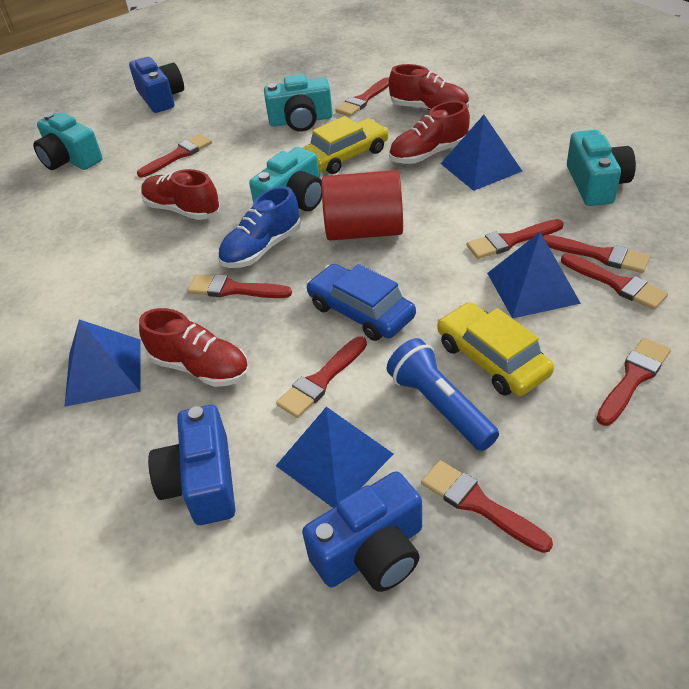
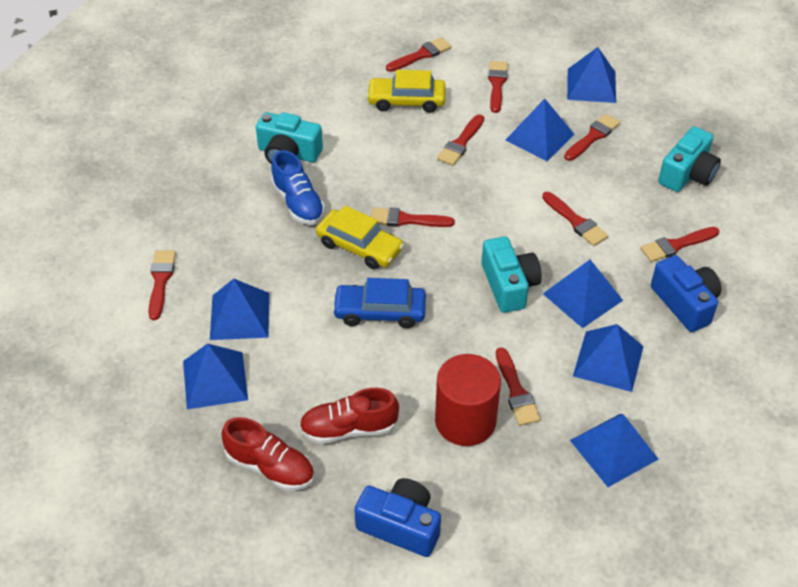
blue camera: 3 -> 2
blue flashlight: 1 -> 0
blue pyramid: 4 -> 7
red shoe: 4 -> 2
turquoise camera: 4 -> 3

